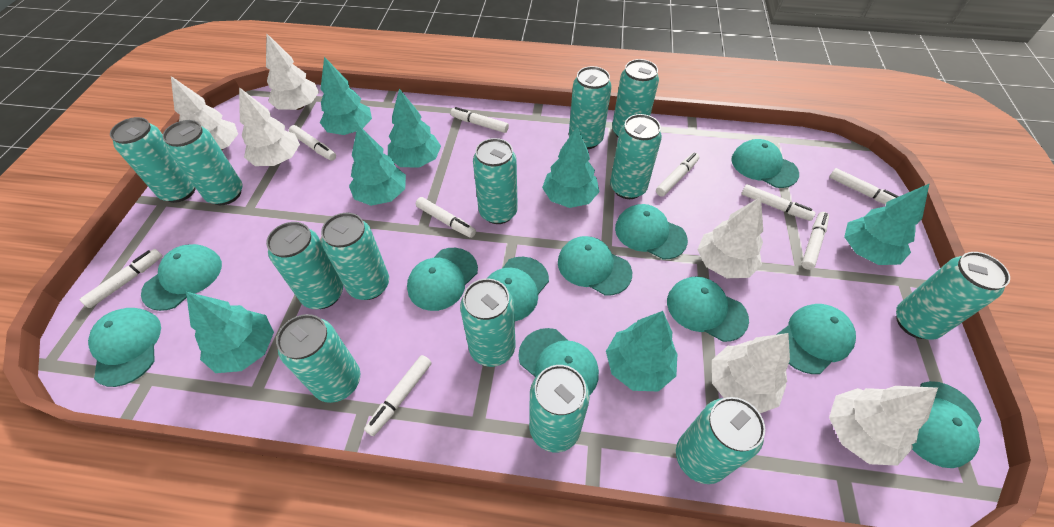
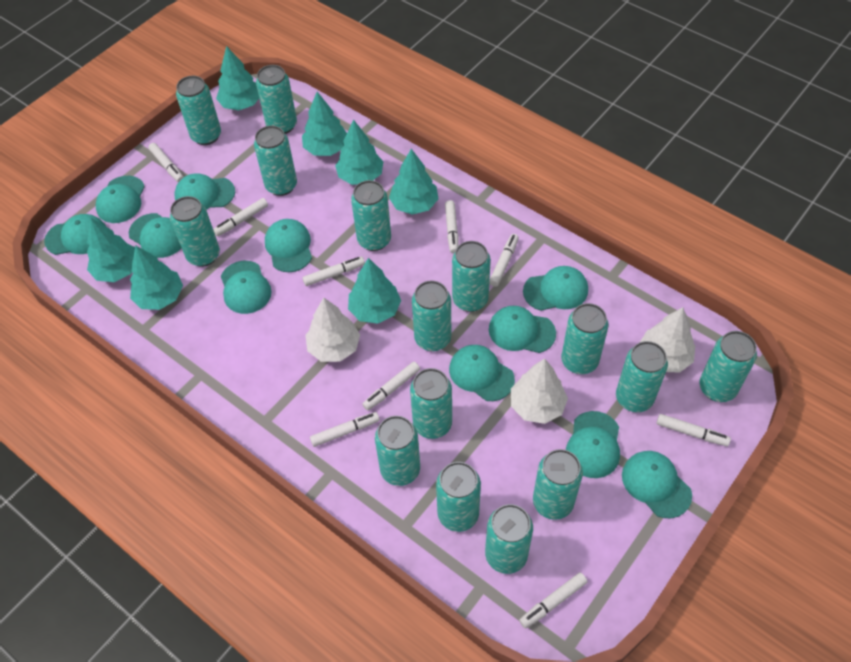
turquoise can: 13 -> 15
white tree: 6 -> 3

